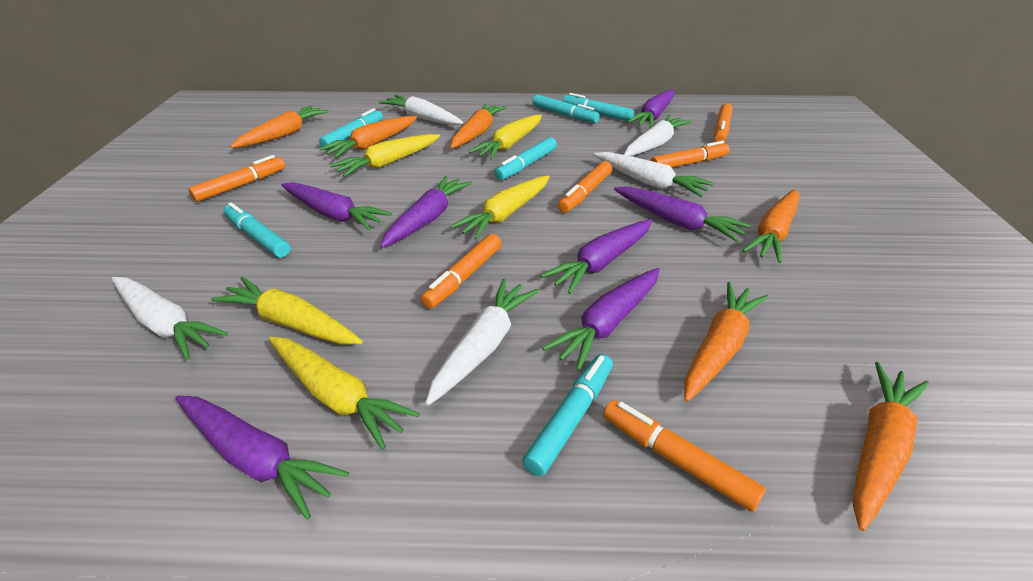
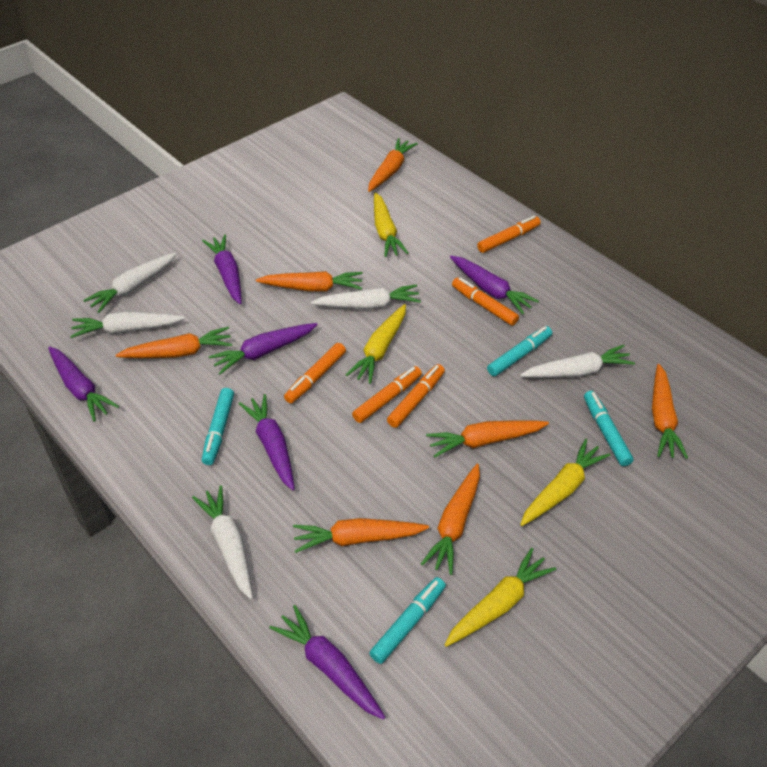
orange carrot: 6 -> 7
orange marker: 6 -> 5
purple carrot: 7 -> 6
turquoise marker: 6 -> 4
yellow carrot: 5 -> 4

